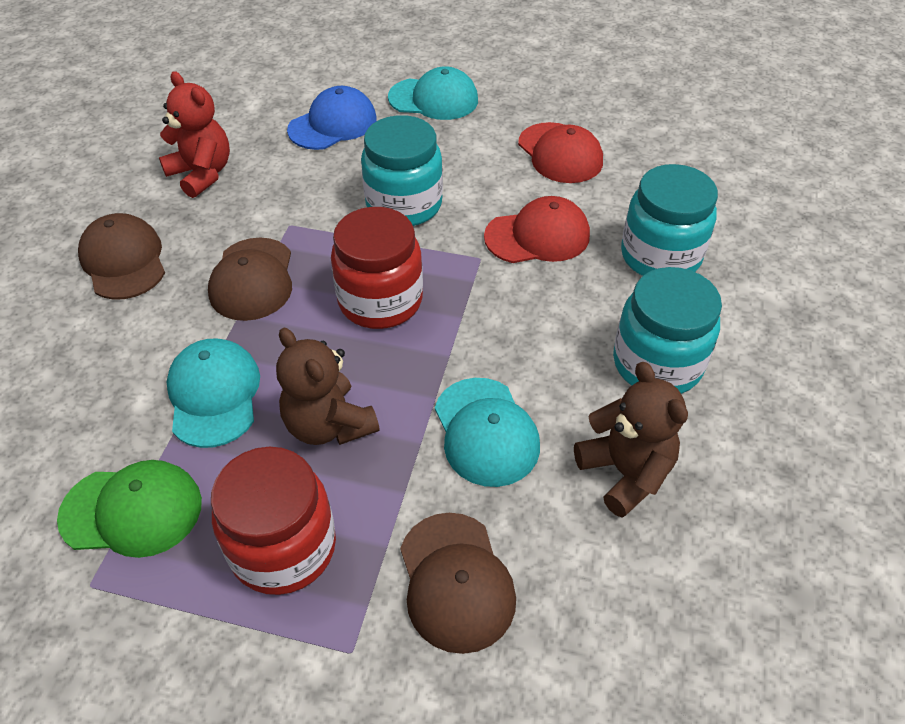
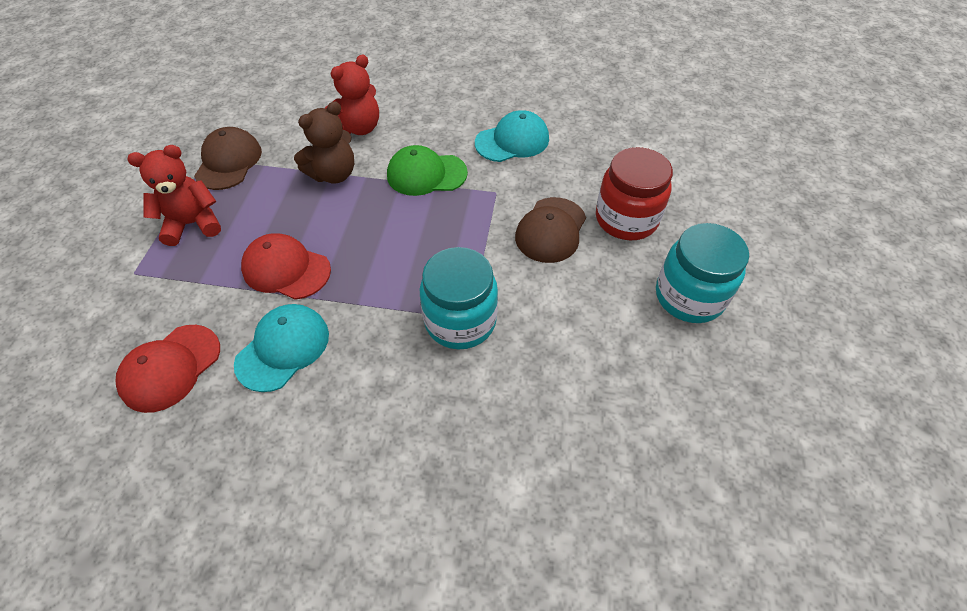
blue cap: 1 -> 0
brown cap: 3 -> 2
brown teddy bear: 2 -> 1
red jar: 2 -> 1
red teddy bear: 1 -> 2
turquoise cap: 3 -> 2
turquoise jar: 3 -> 2

